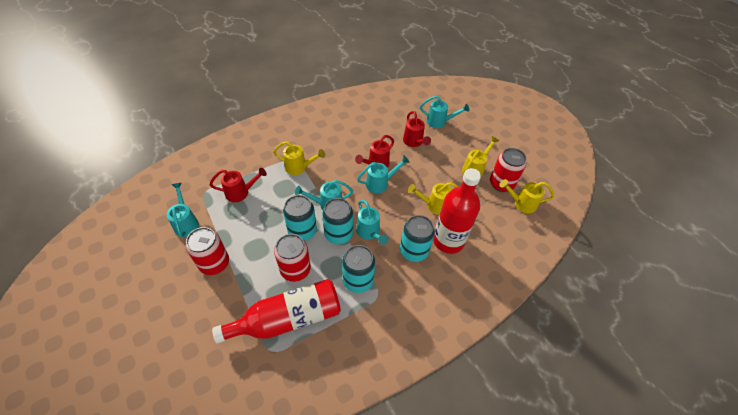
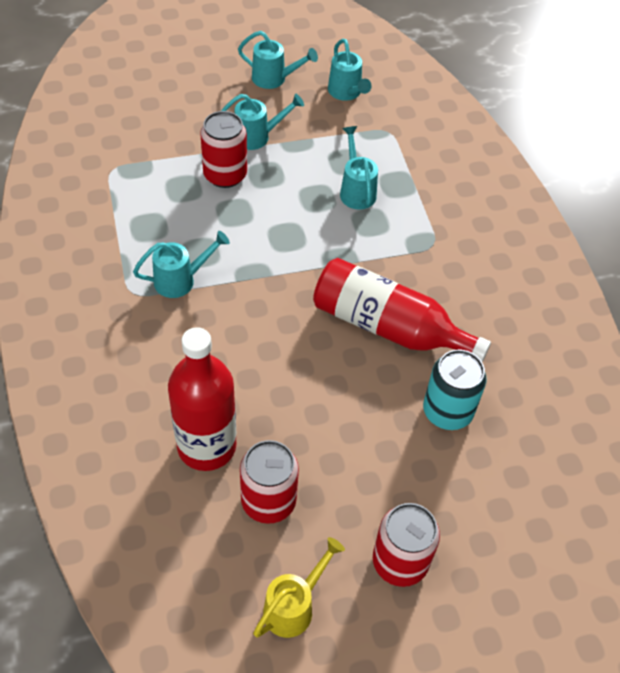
red watering can: 3 -> 0
turquoise can: 4 -> 1
yellow watering can: 4 -> 1

